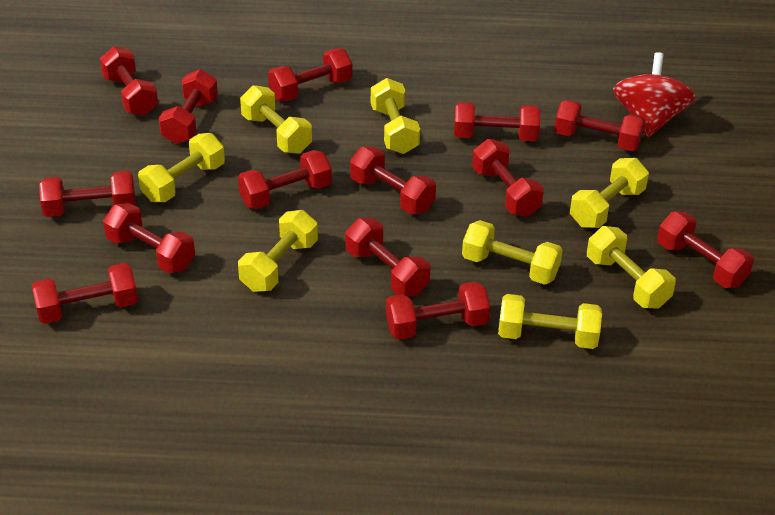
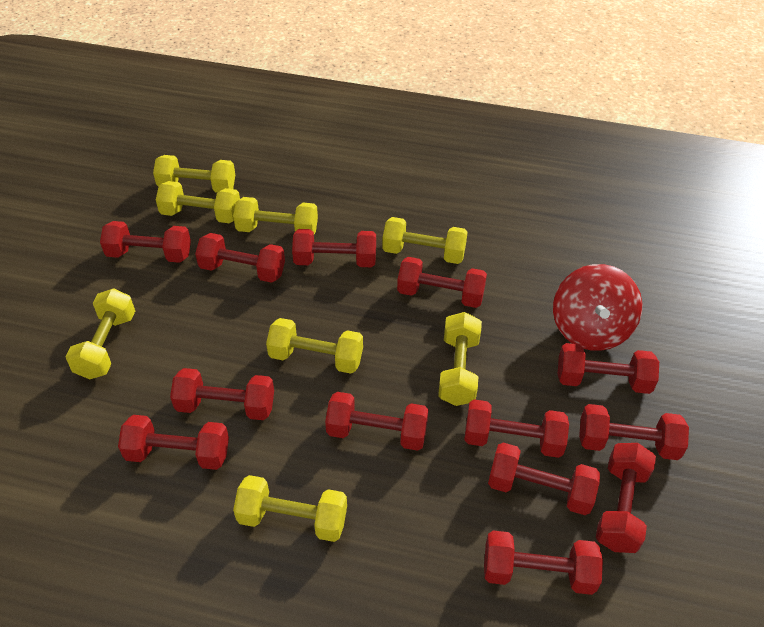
red dumbbell: 14 -> 13

